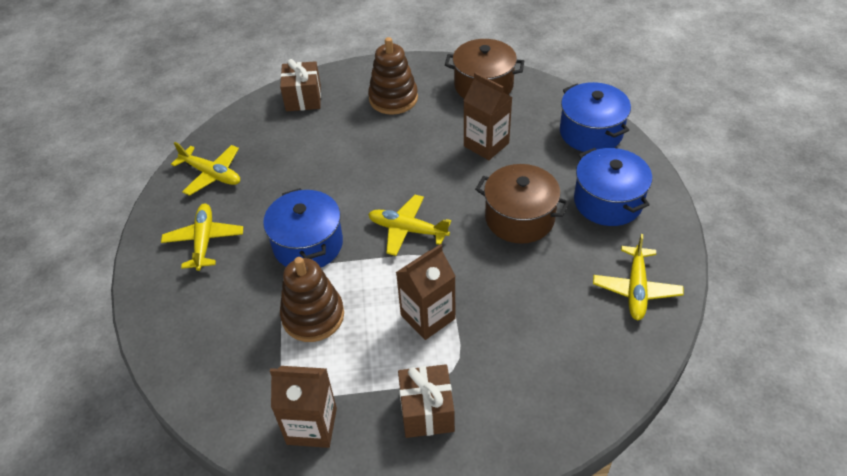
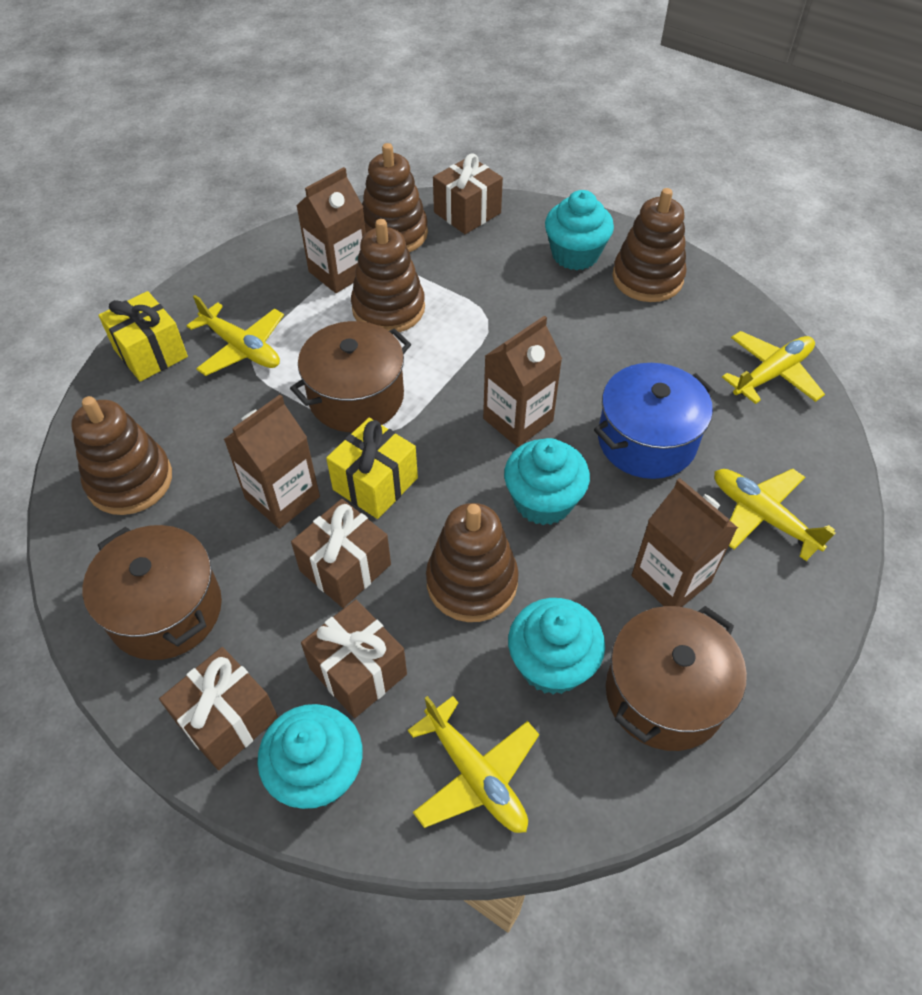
blue pot: 3 -> 1
brown carton: 3 -> 4
brown gift: 2 -> 4
brown pot: 2 -> 3
brown stacking toy: 2 -> 5
turquoise cupcake: 0 -> 4
yellow gift: 0 -> 2

